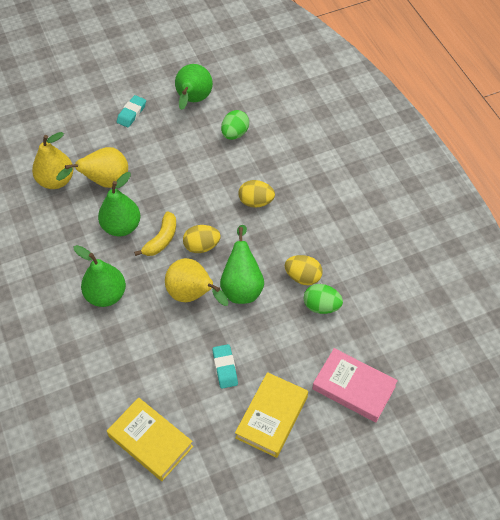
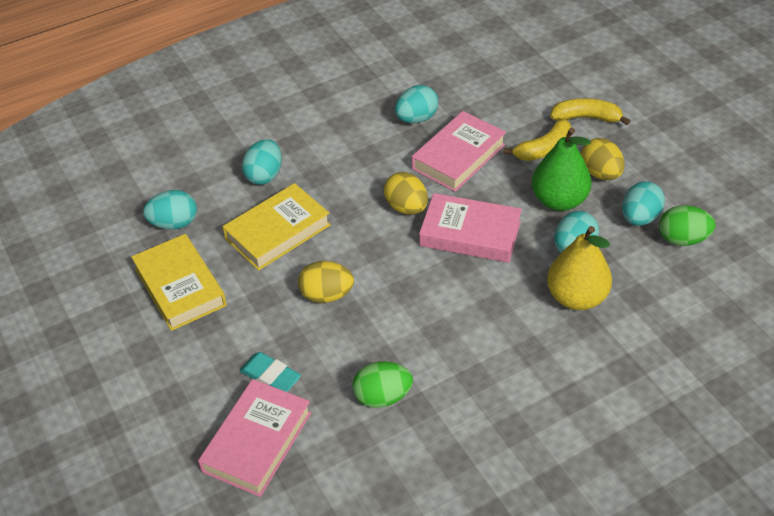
green pear: 4 -> 1
pink book: 1 -> 3
turquoise egg: 0 -> 5
turquoise eraser: 2 -> 1
yellow banana: 1 -> 2
yellow pear: 3 -> 1

